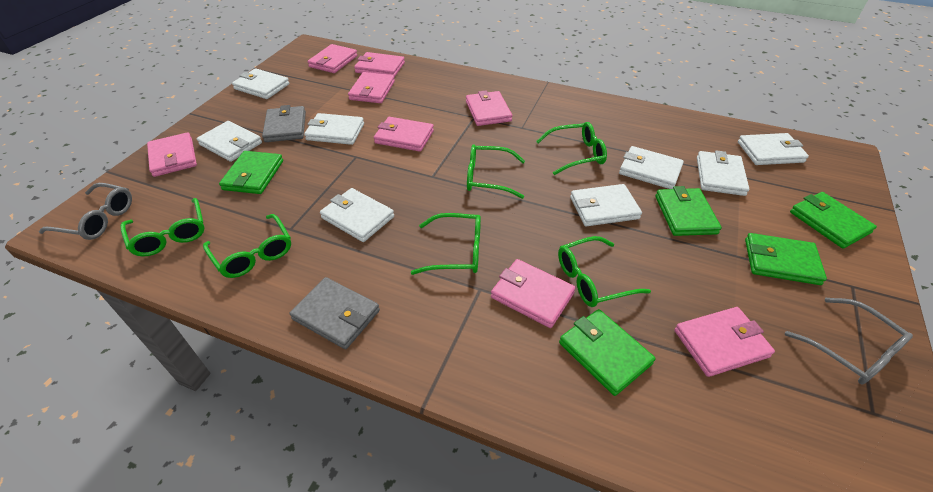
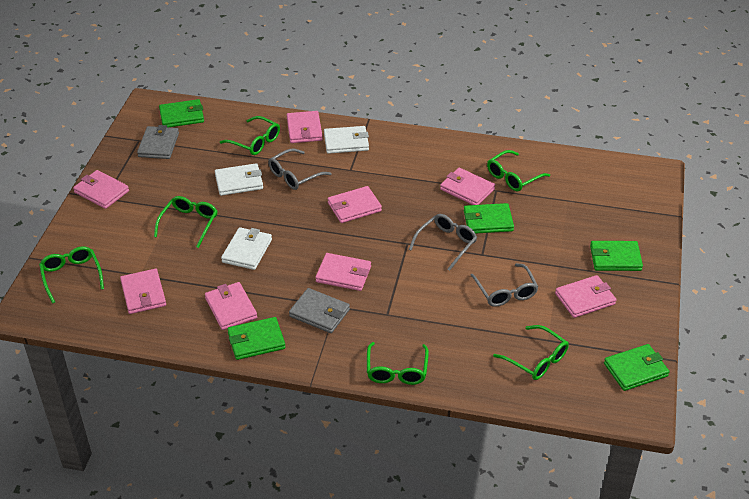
grey glasses: 2 -> 3
white wallet: 8 -> 3

